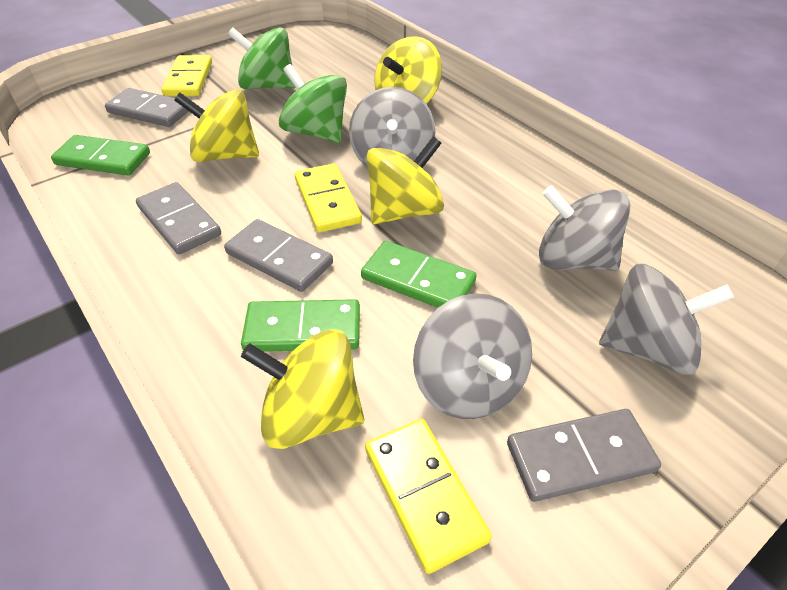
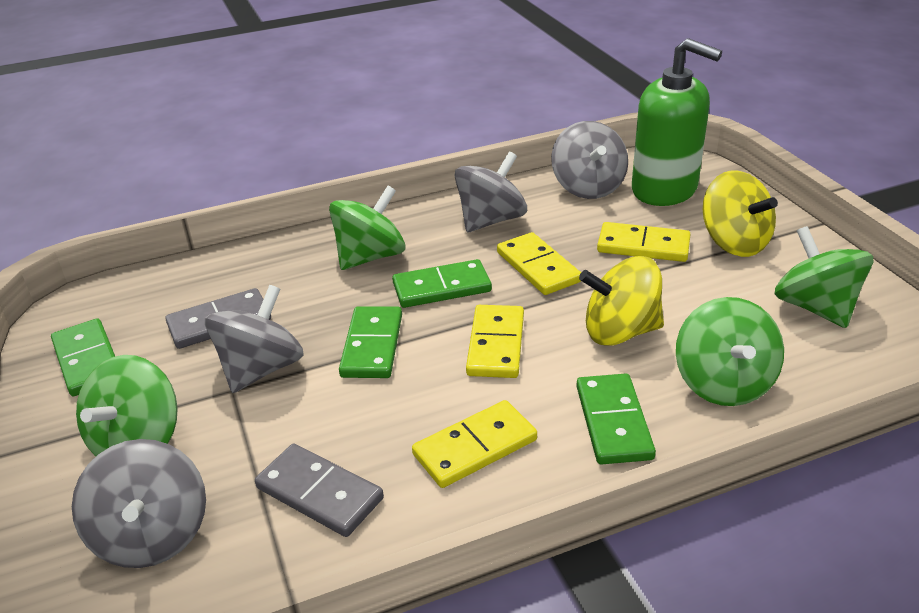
green domino: 3 -> 4
green soap dispenser: 0 -> 1
green spinning top: 2 -> 4
grey domino: 4 -> 2
yellow domino: 3 -> 4
yellow spinning top: 4 -> 2

